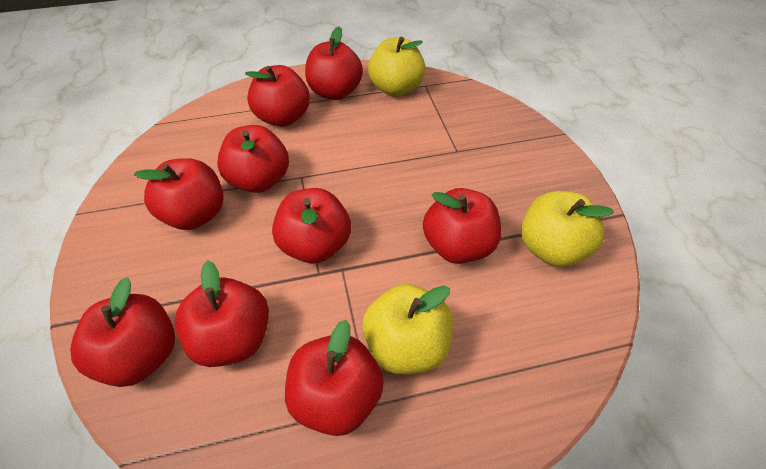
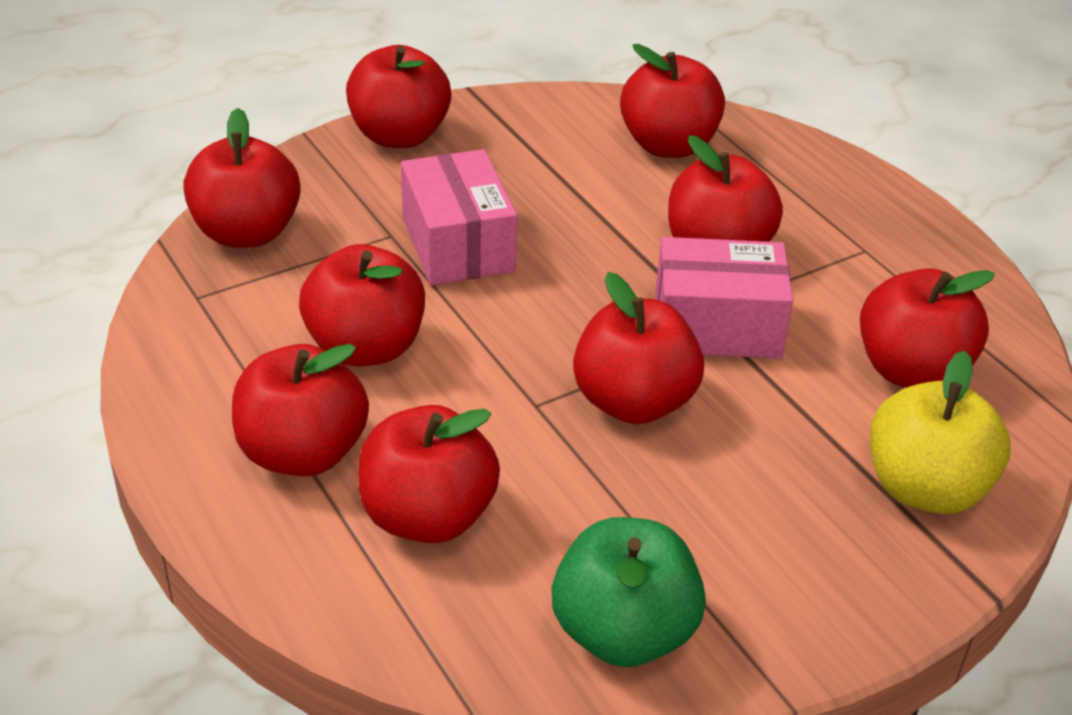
green apple: 0 -> 1
pink box: 0 -> 2
yellow apple: 3 -> 1

